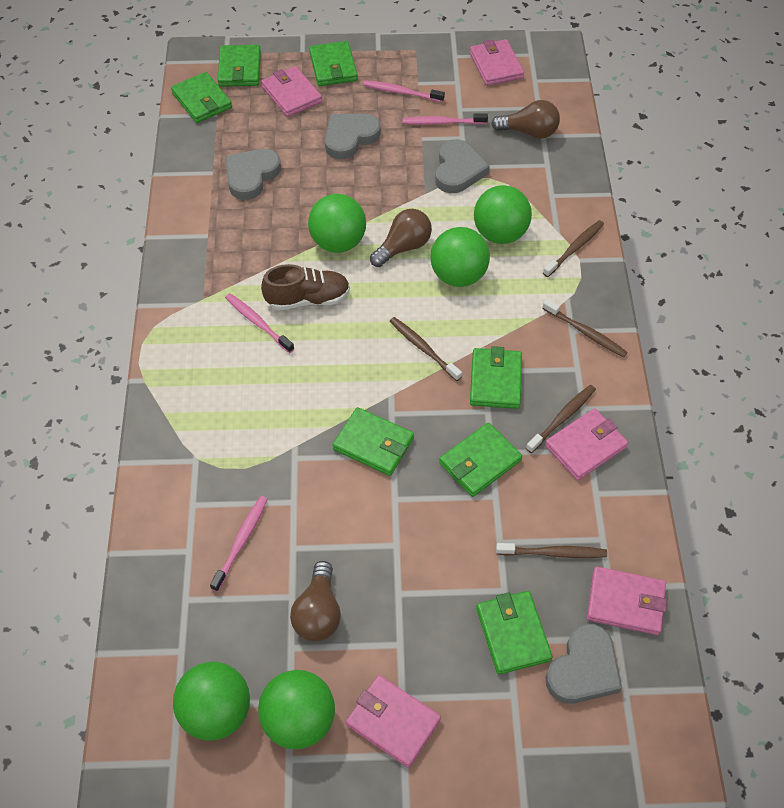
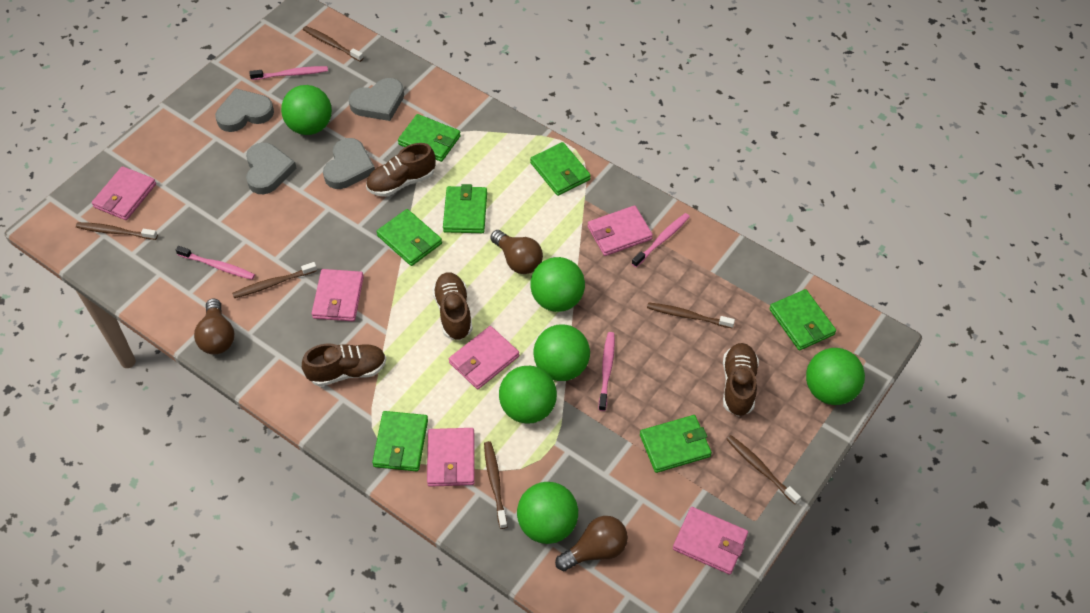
brown shoe: 1 -> 4
brown toothbrush: 5 -> 6
green ball: 5 -> 6
pink wallet: 5 -> 6

